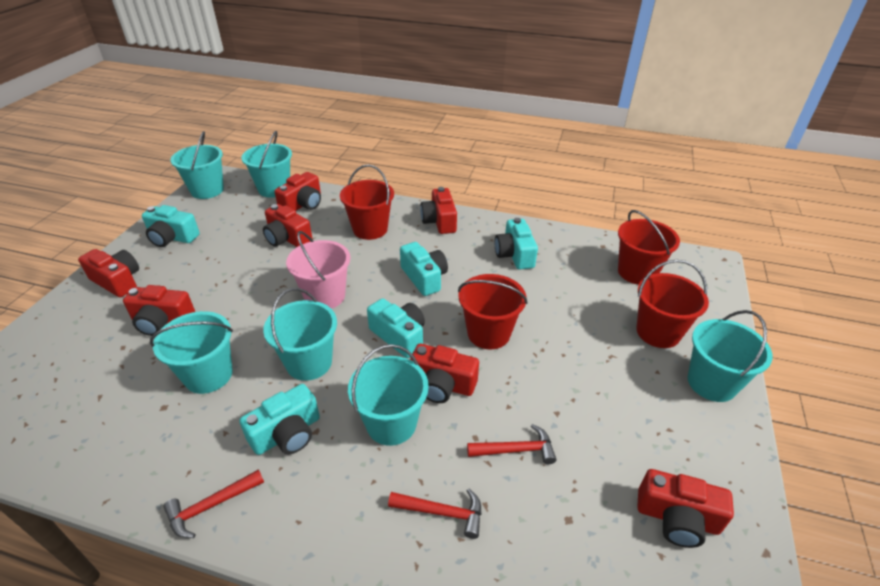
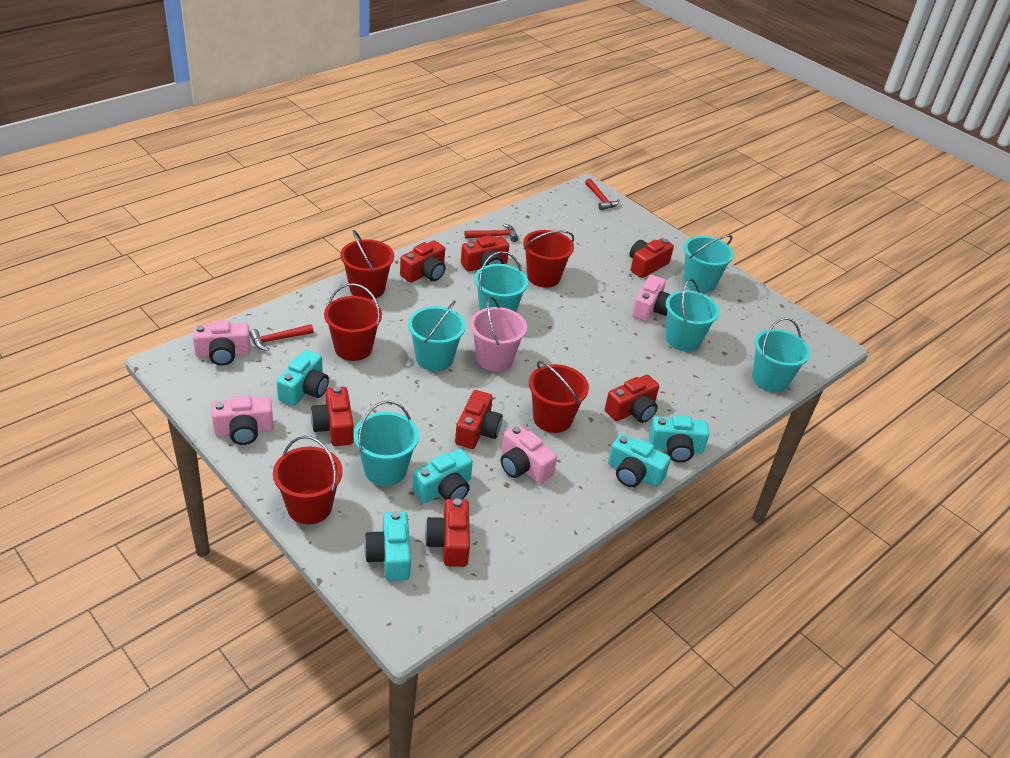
pink camera: 0 -> 4
red bucket: 4 -> 5

